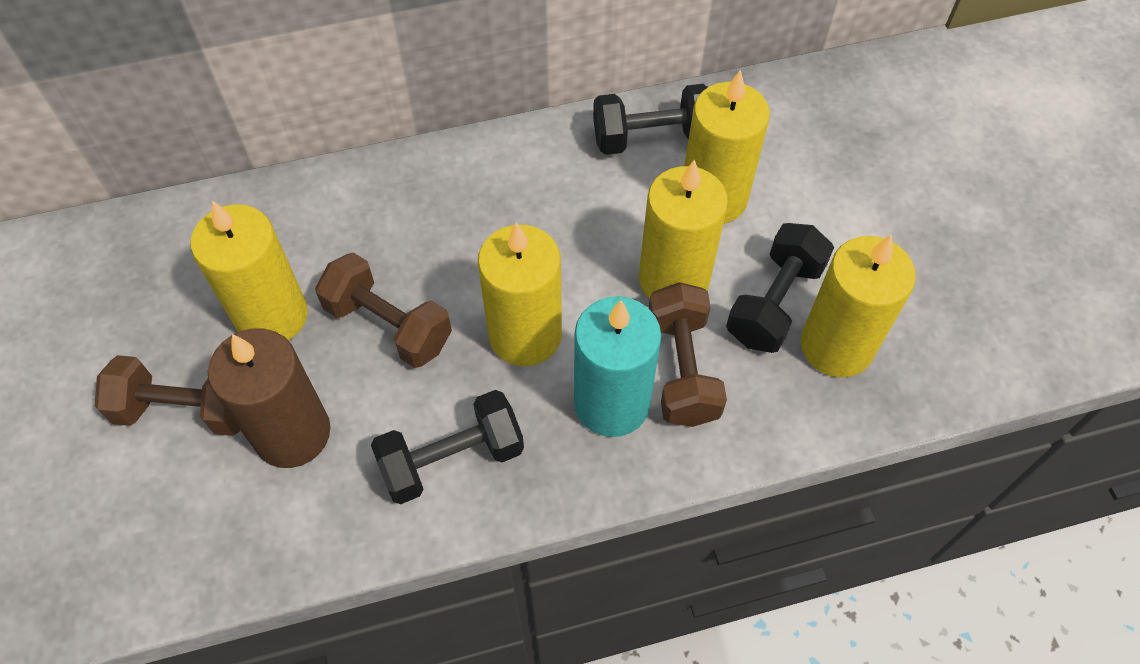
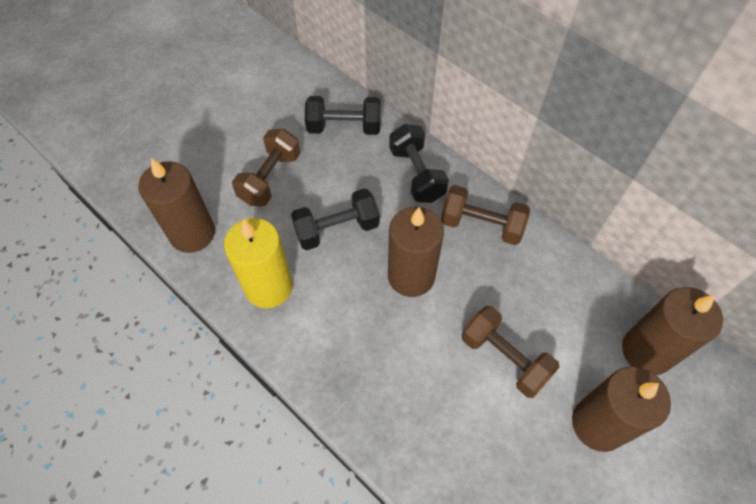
brown candle: 1 -> 4
turquoise candle: 1 -> 0
yellow candle: 5 -> 1

